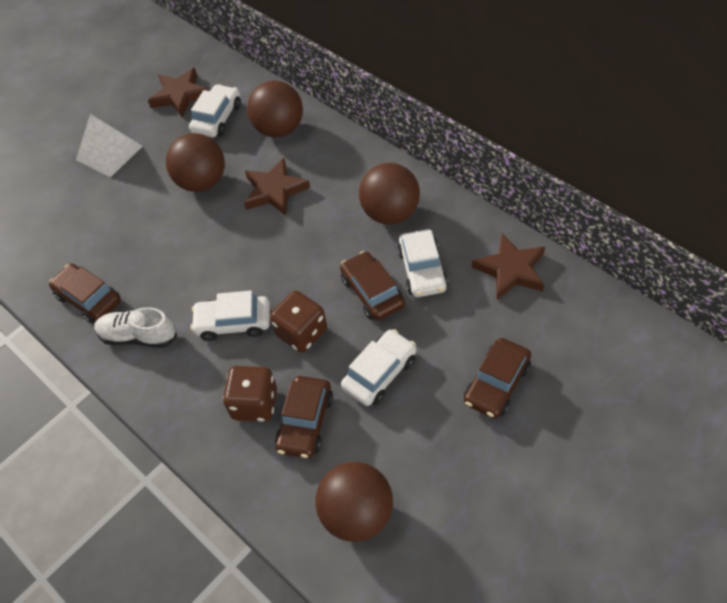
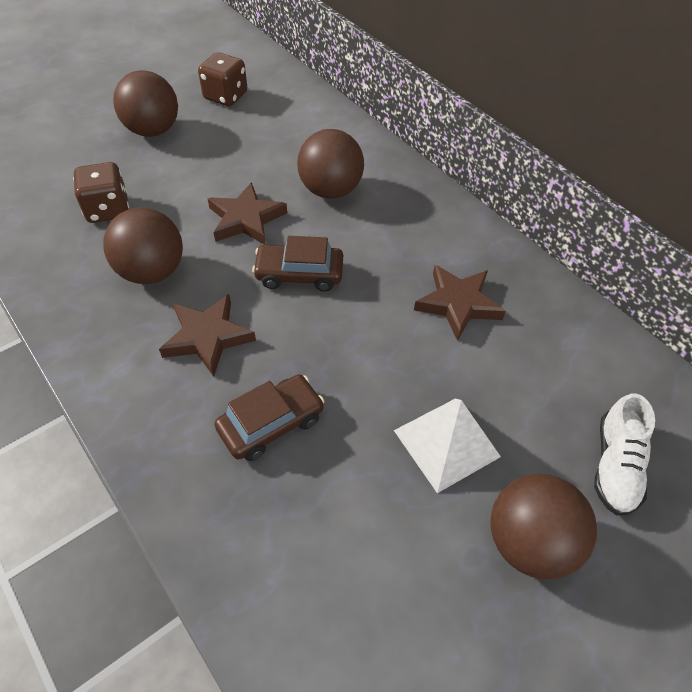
brown car: 4 -> 2
white car: 4 -> 0

